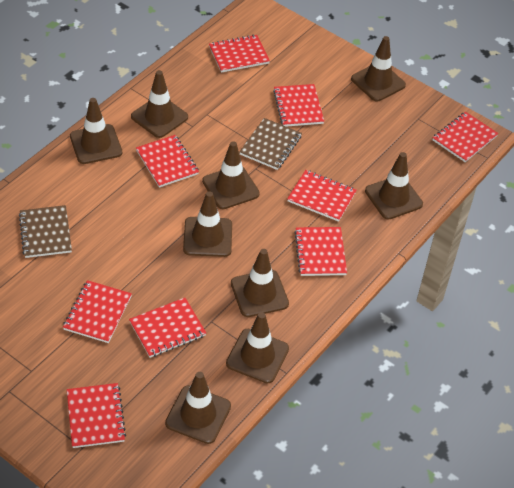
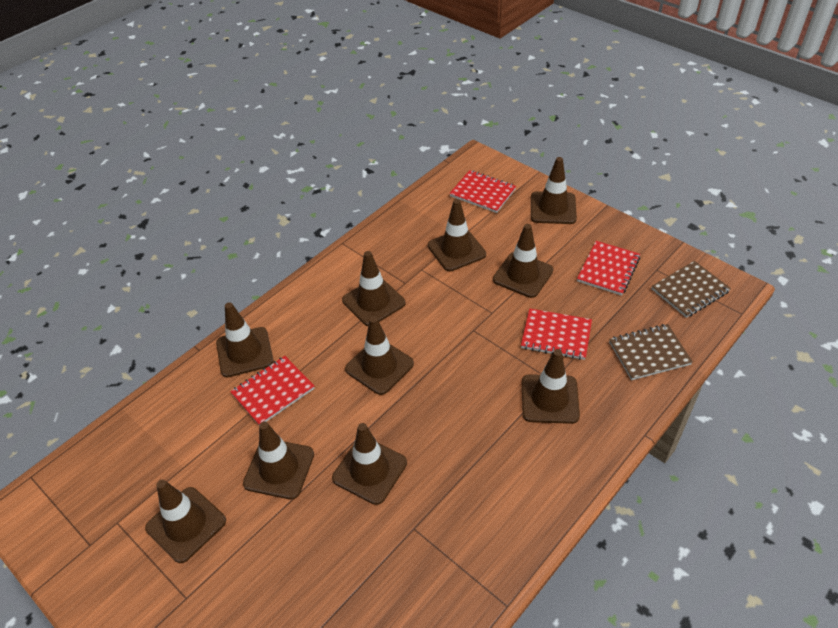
brown traffic cone: 9 -> 10
red notebook: 9 -> 4

